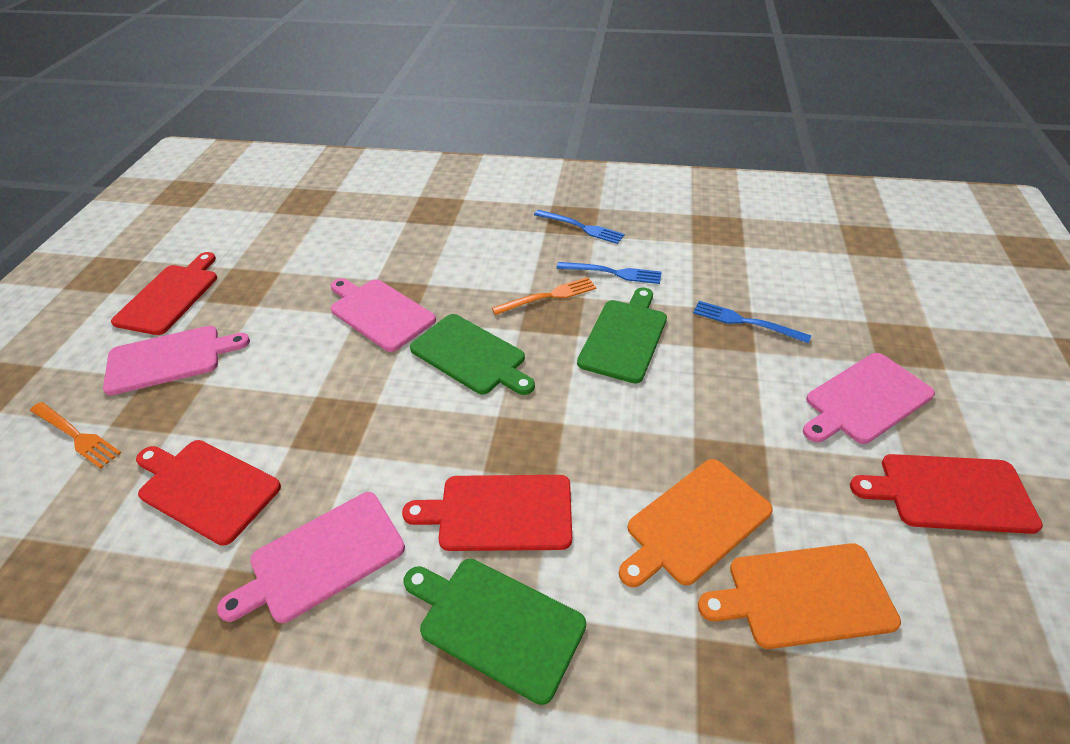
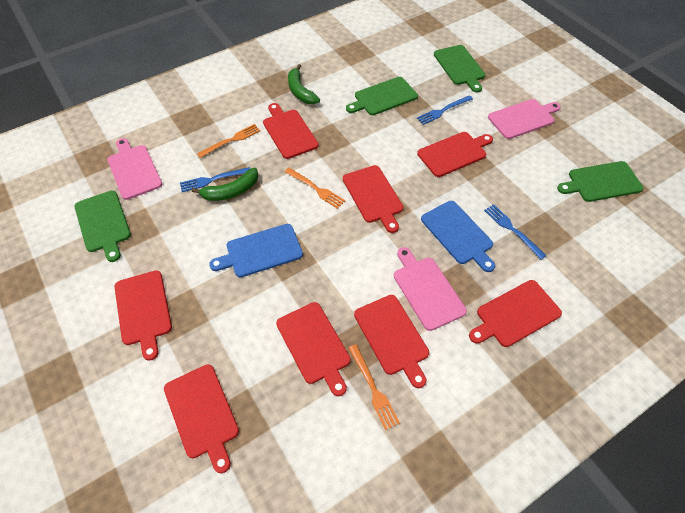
blue cutting board: 0 -> 2
green banana: 0 -> 2
green cutting board: 3 -> 4
orange cutting board: 2 -> 0
orange fork: 2 -> 3
pink cutting board: 4 -> 3
red cutting board: 4 -> 8

